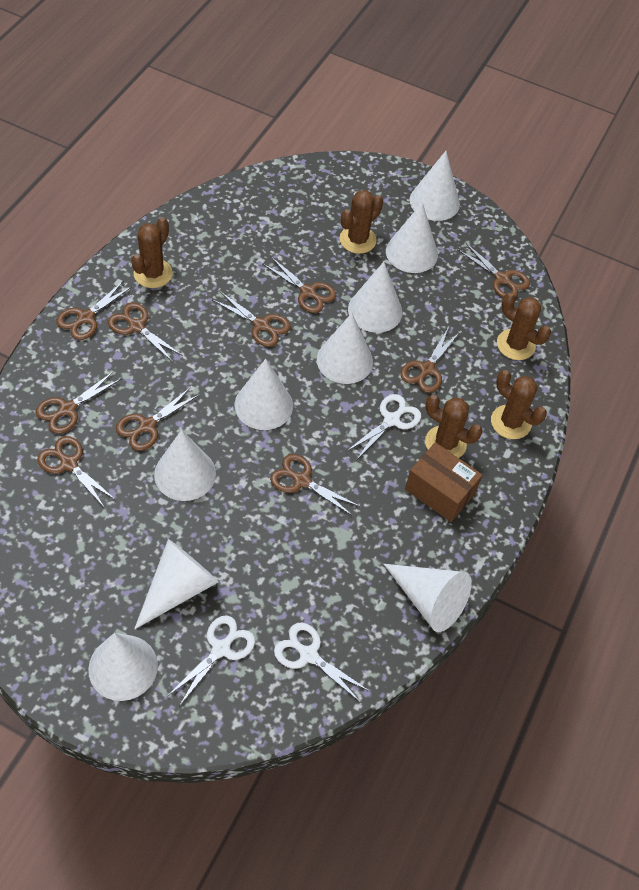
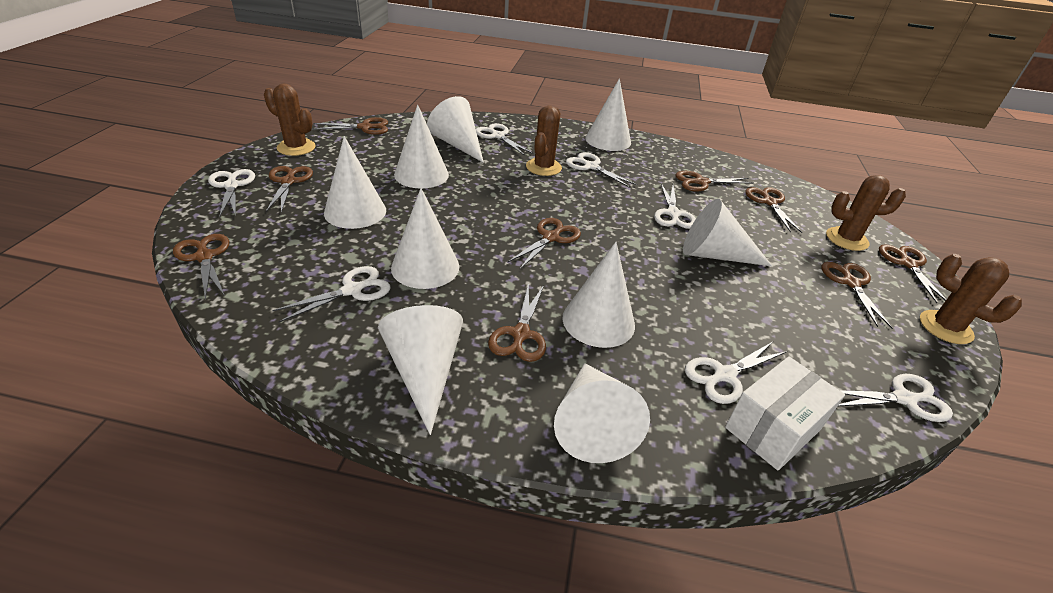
brown box: 1 -> 0
brown cactus: 5 -> 4
brown scissors: 10 -> 9
white box: 0 -> 1
white scissors: 3 -> 7

